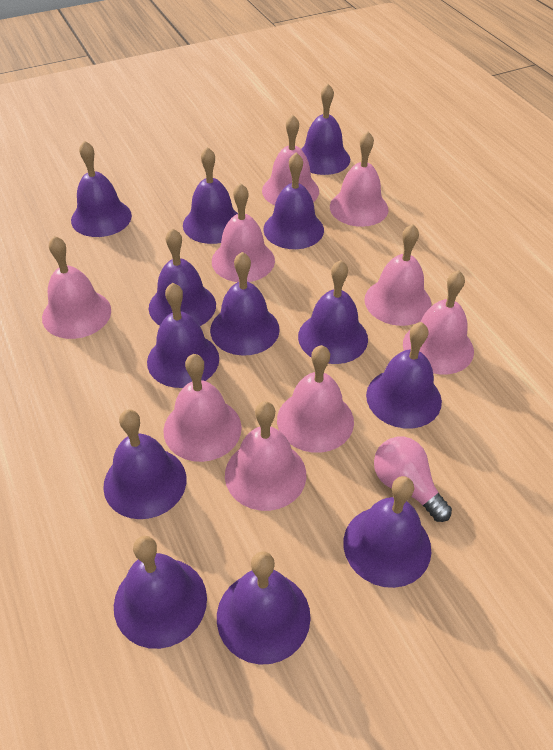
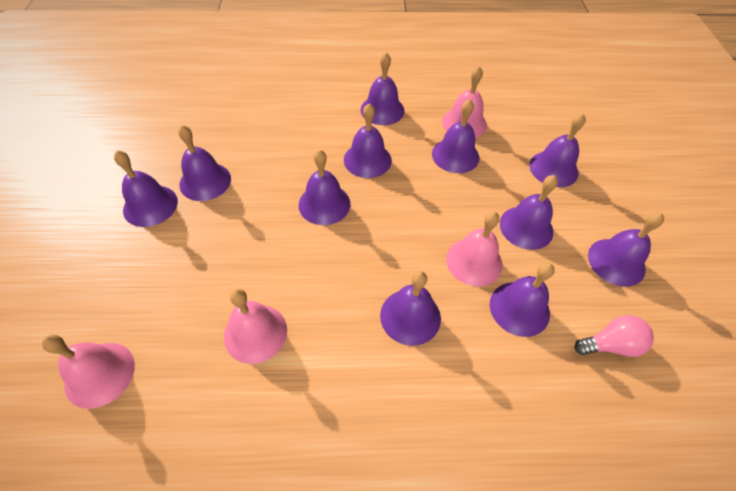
pink bell: 9 -> 4
purple bell: 13 -> 11

